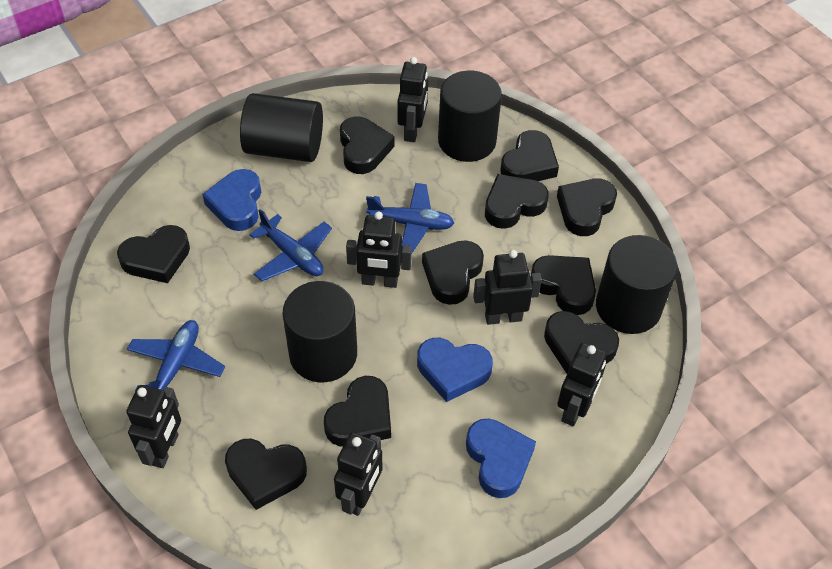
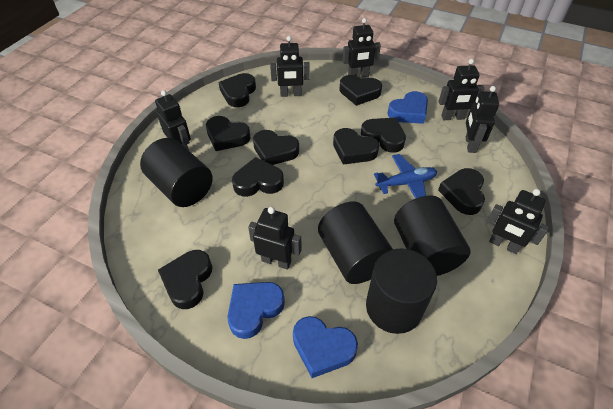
black heart: 10 -> 9
black robot: 6 -> 7
blue plane: 3 -> 1

